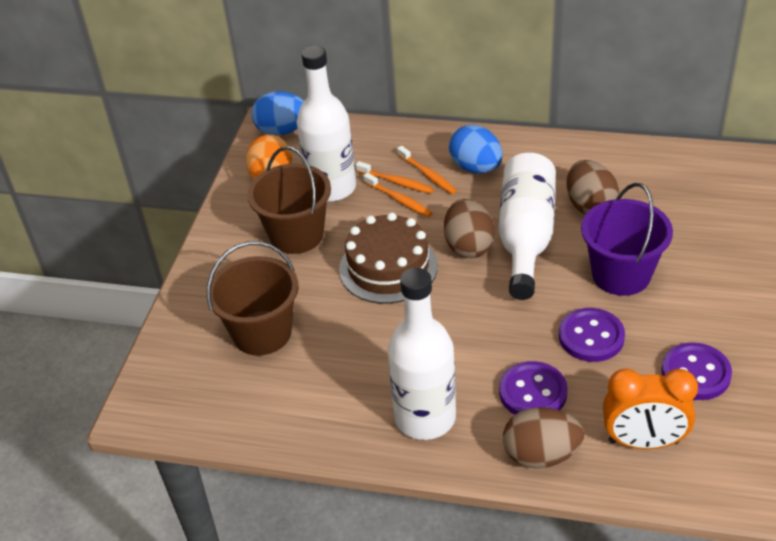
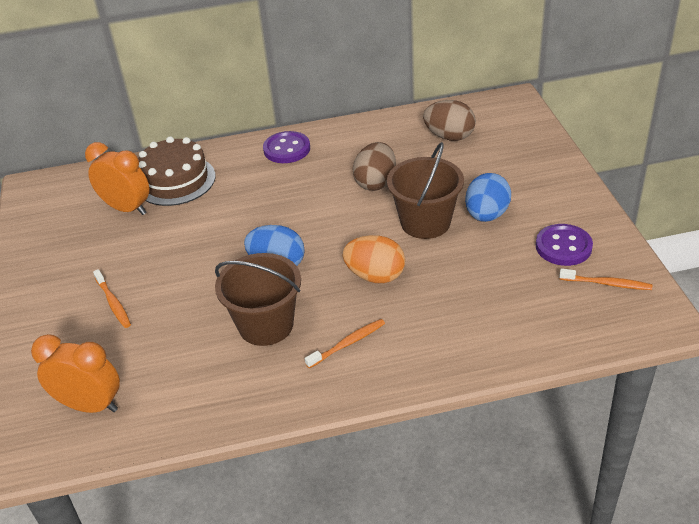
brown egg: 3 -> 2
orange clock: 1 -> 2
purple bucket: 1 -> 0
purple button: 3 -> 2
white bottle: 3 -> 0

